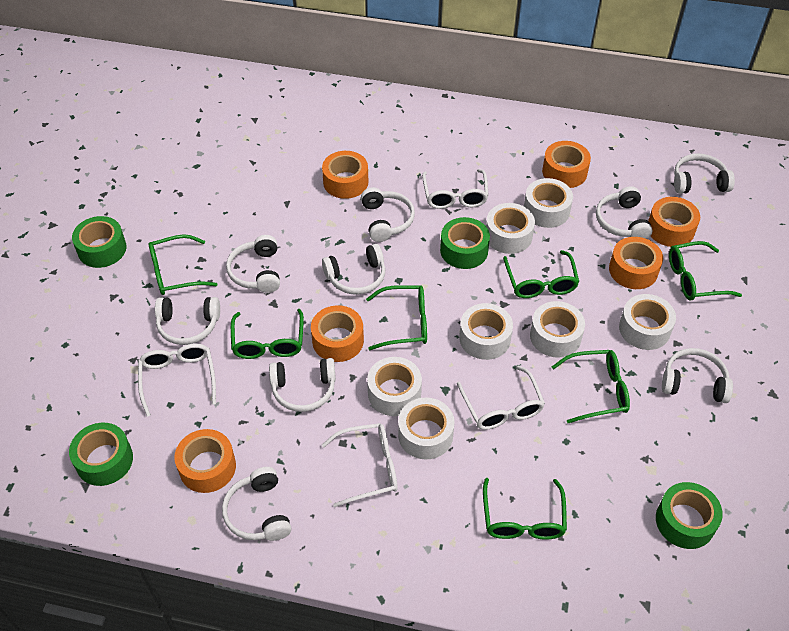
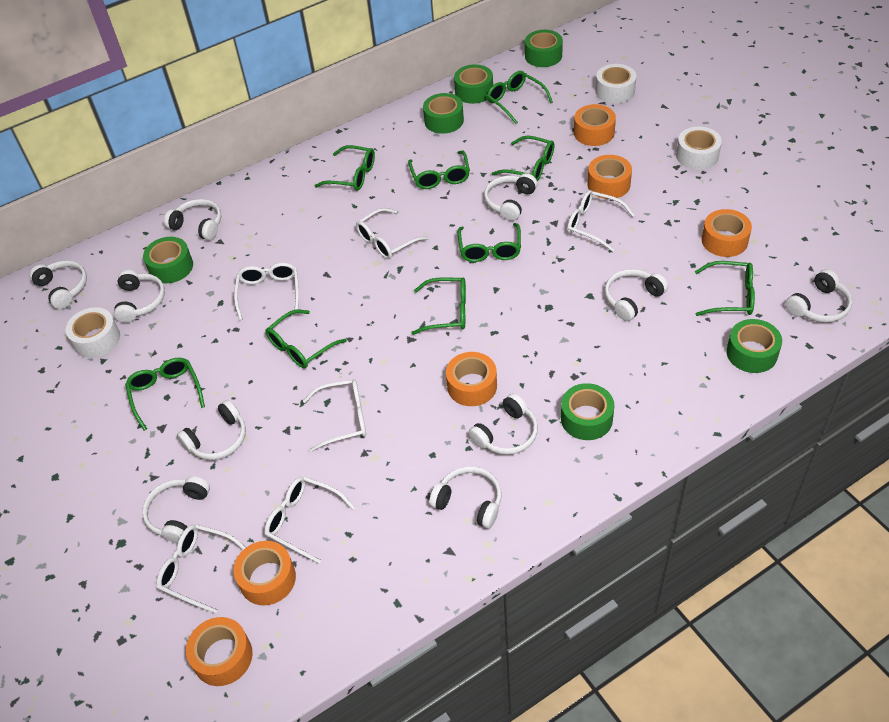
green glasses: 7 -> 9
green tape: 4 -> 6
white glasses: 4 -> 6
white headphones: 9 -> 10
white tape: 7 -> 3

